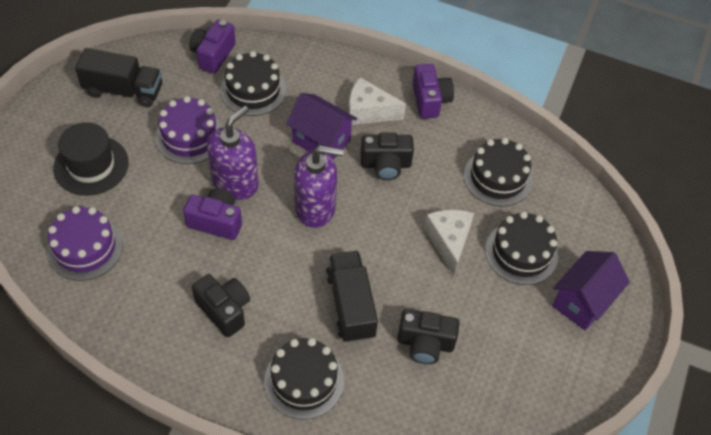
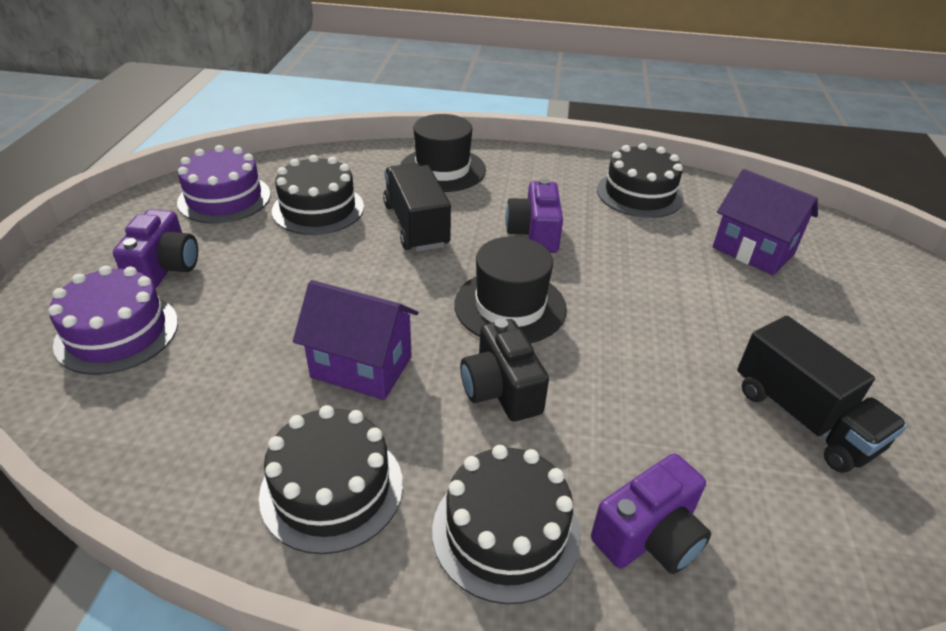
black camera: 3 -> 1
black hat: 1 -> 2
purple soap dispenser: 2 -> 0
white cheese: 2 -> 0

